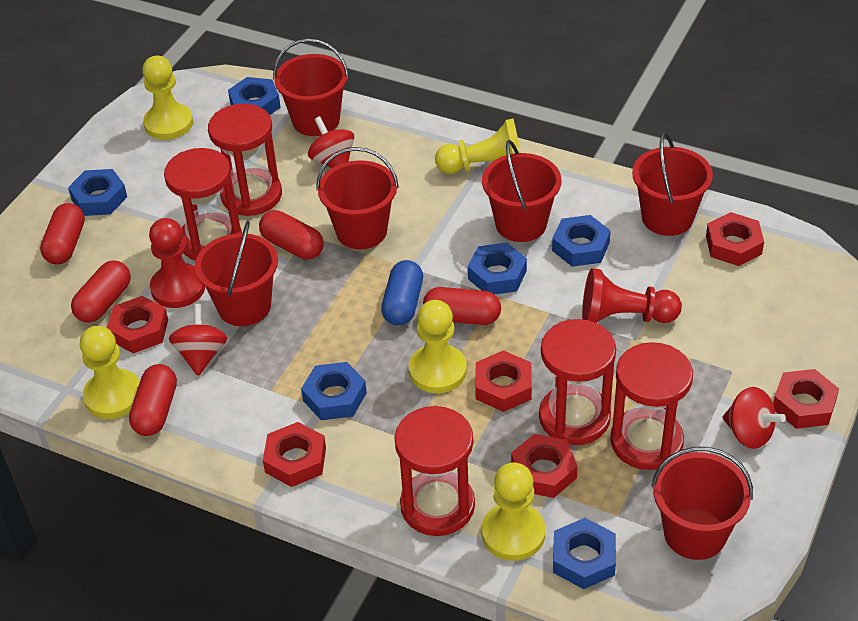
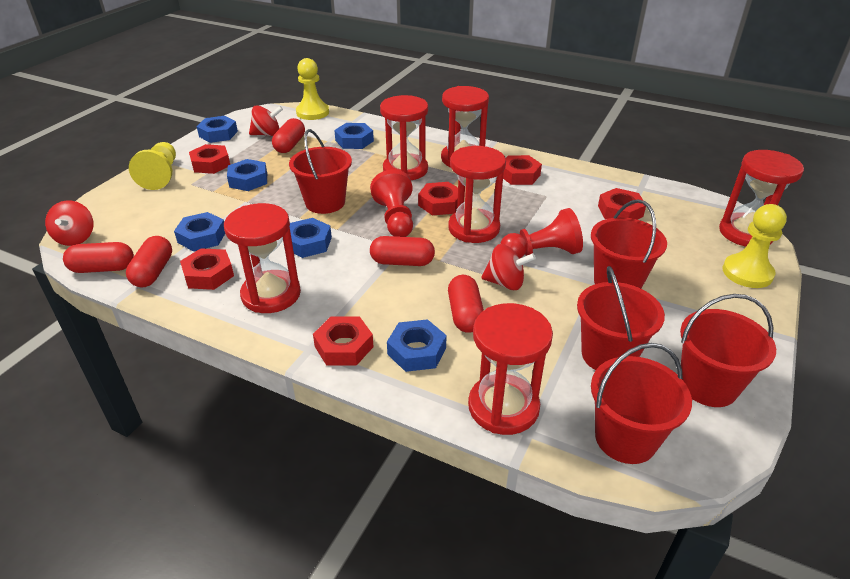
blue capsule: 1 -> 0
red bucket: 6 -> 5
red hourglass: 5 -> 6
yellow pawn: 5 -> 3

